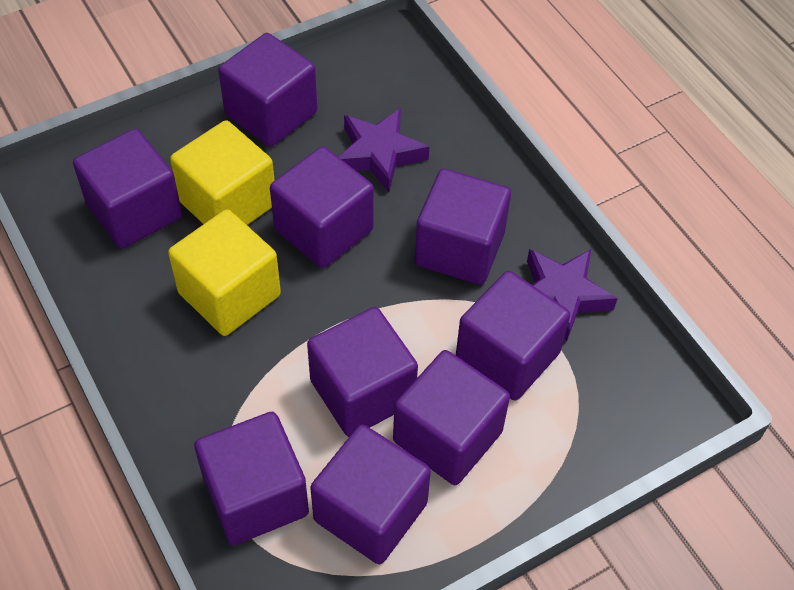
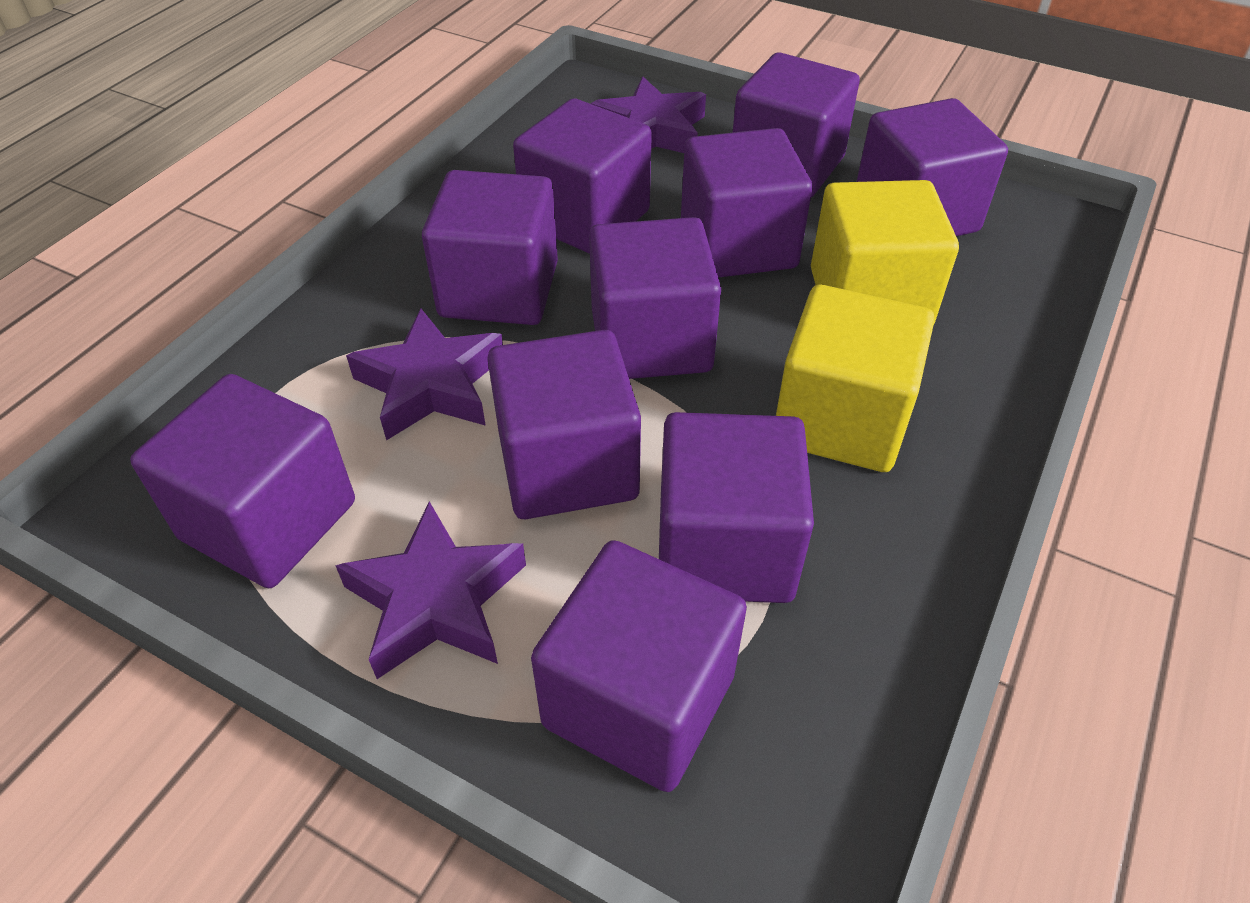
purple cube: 9 -> 10
purple star: 2 -> 3

